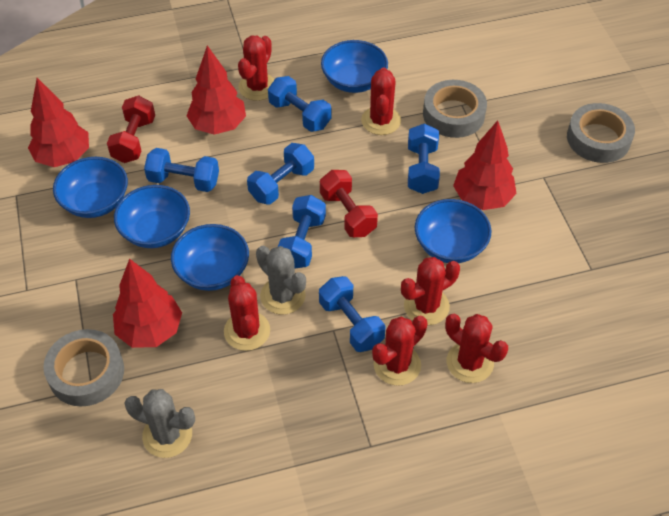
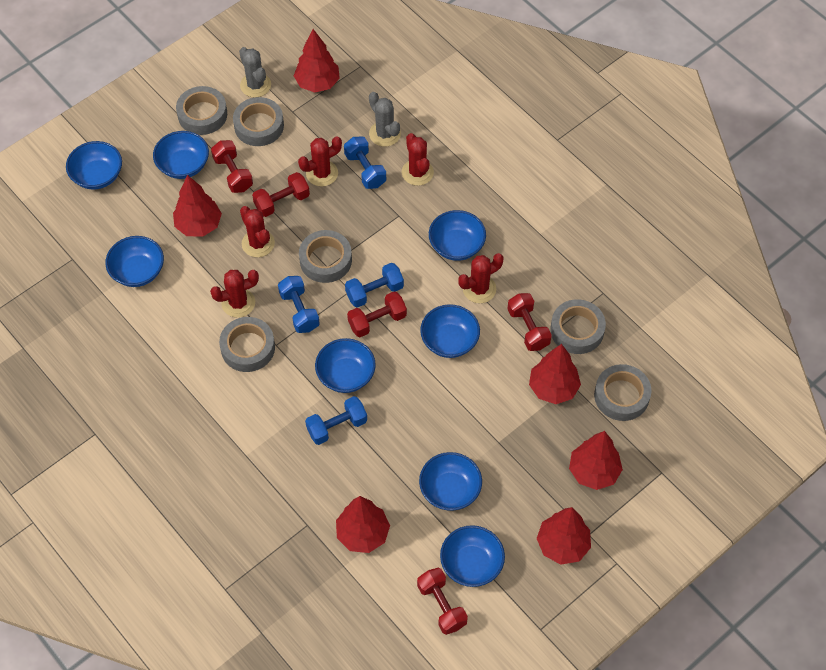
blue bowl: 5 -> 8
blue dumbbell: 6 -> 4
grey tape: 3 -> 6
red cactus: 6 -> 5
red dumbbell: 2 -> 5
red tree: 4 -> 6

